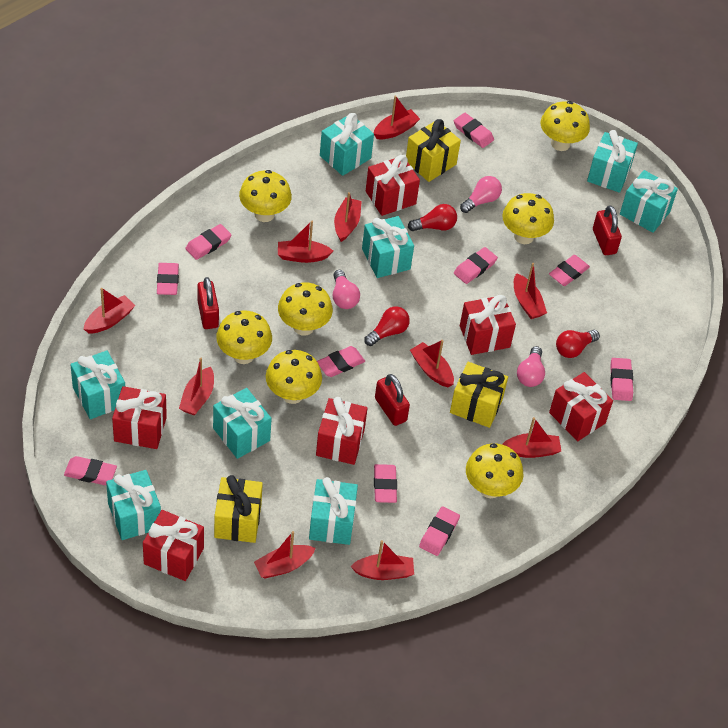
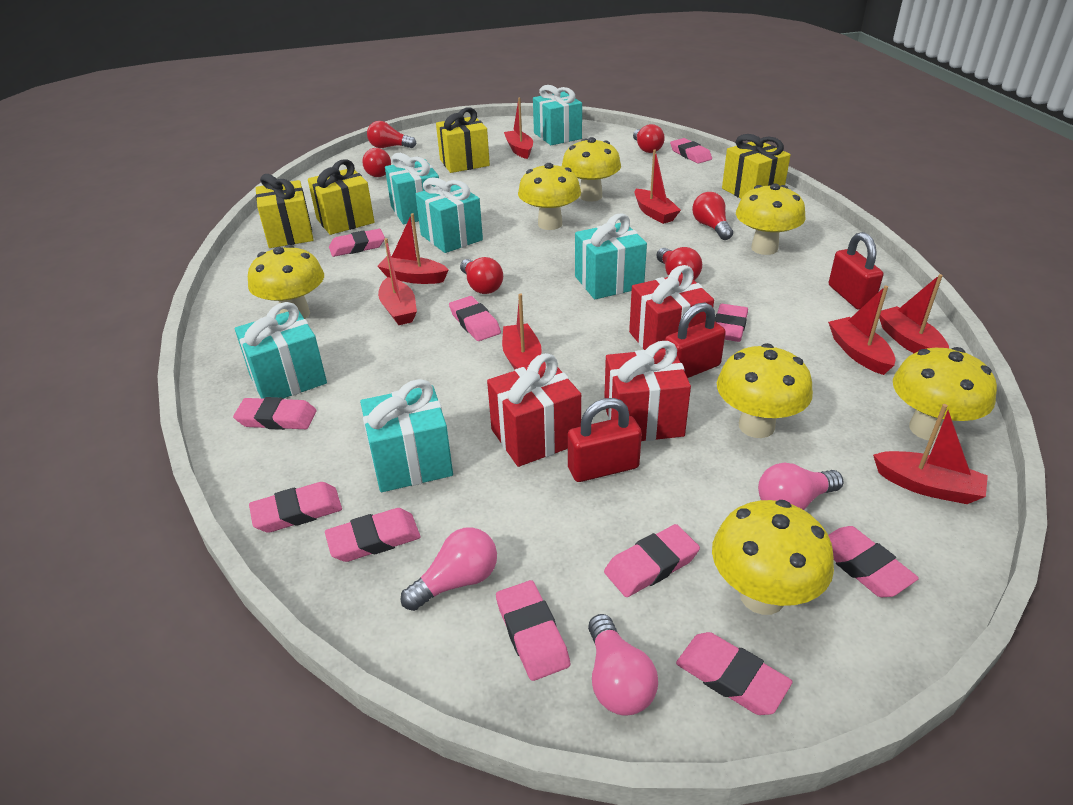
pink eraser: 10 -> 11
red boat: 10 -> 8
red gift: 6 -> 3
red light bulb: 3 -> 6
turquoise gift: 8 -> 6
yellow gift: 3 -> 4

